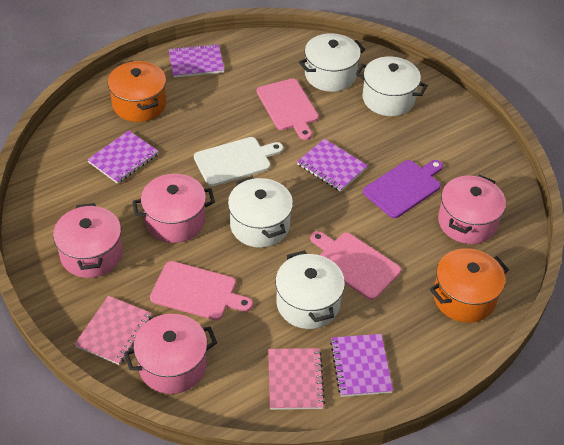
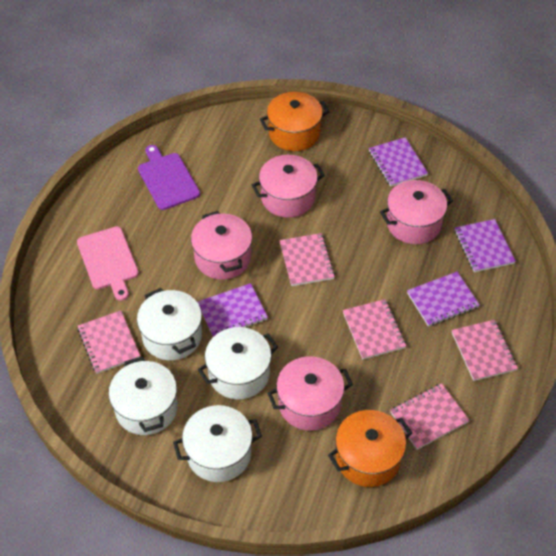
pink cutting board: 3 -> 1
pink notebook: 2 -> 5
white cutting board: 1 -> 0

